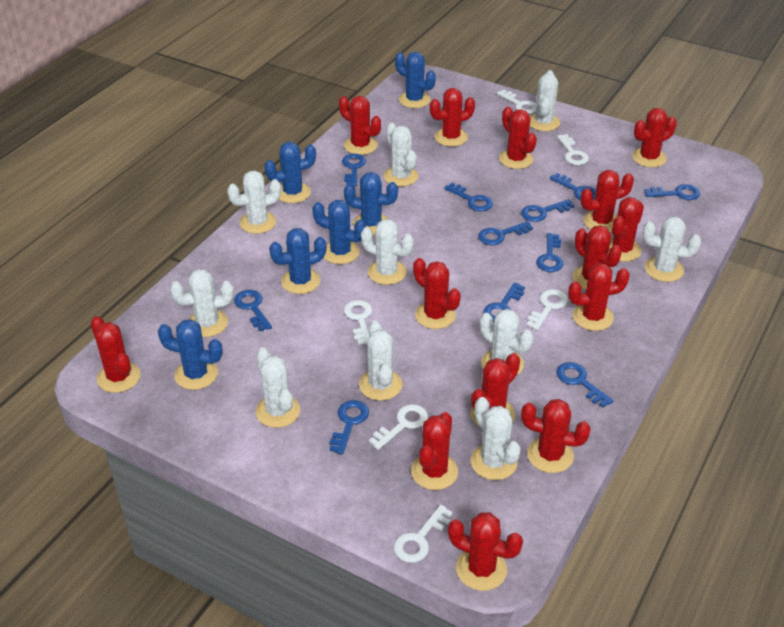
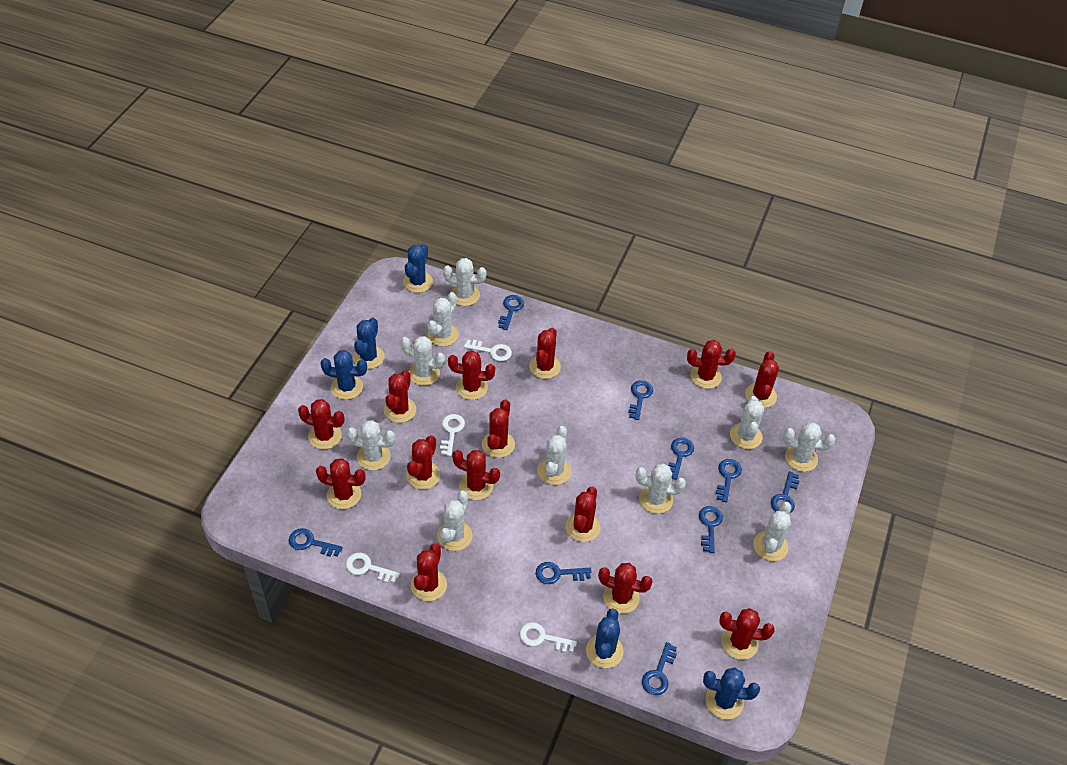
blue cactus: 6 -> 5
blue key: 11 -> 9
white key: 6 -> 4

